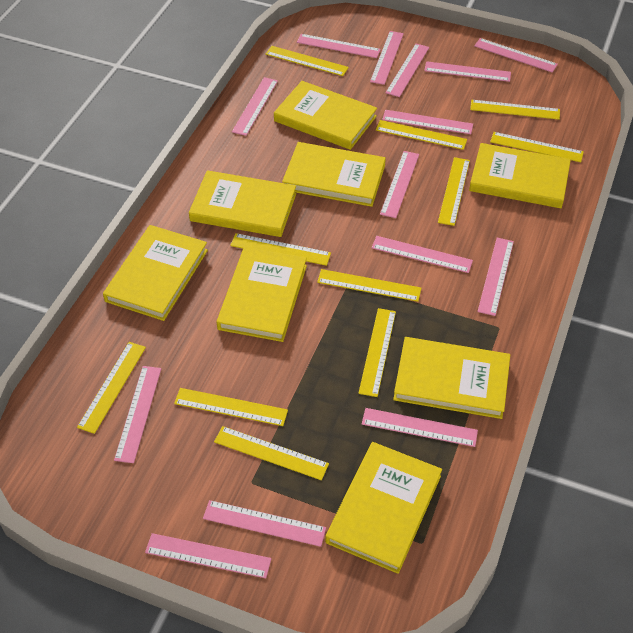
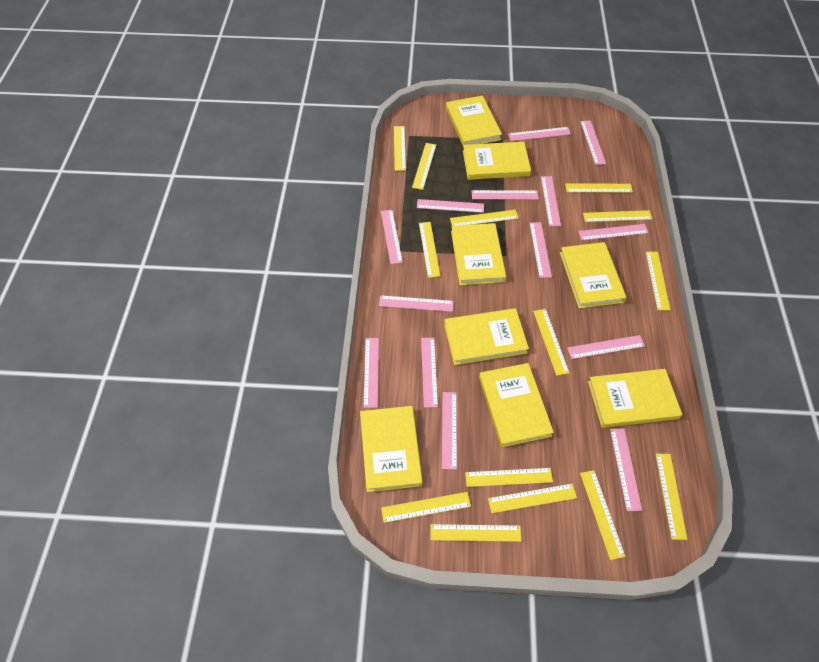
yellow ruler: 11 -> 14

